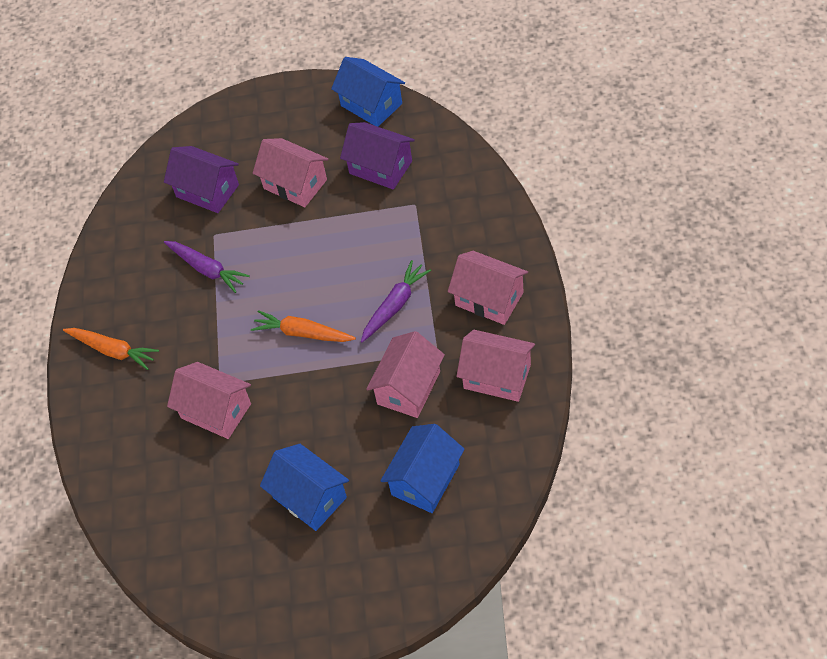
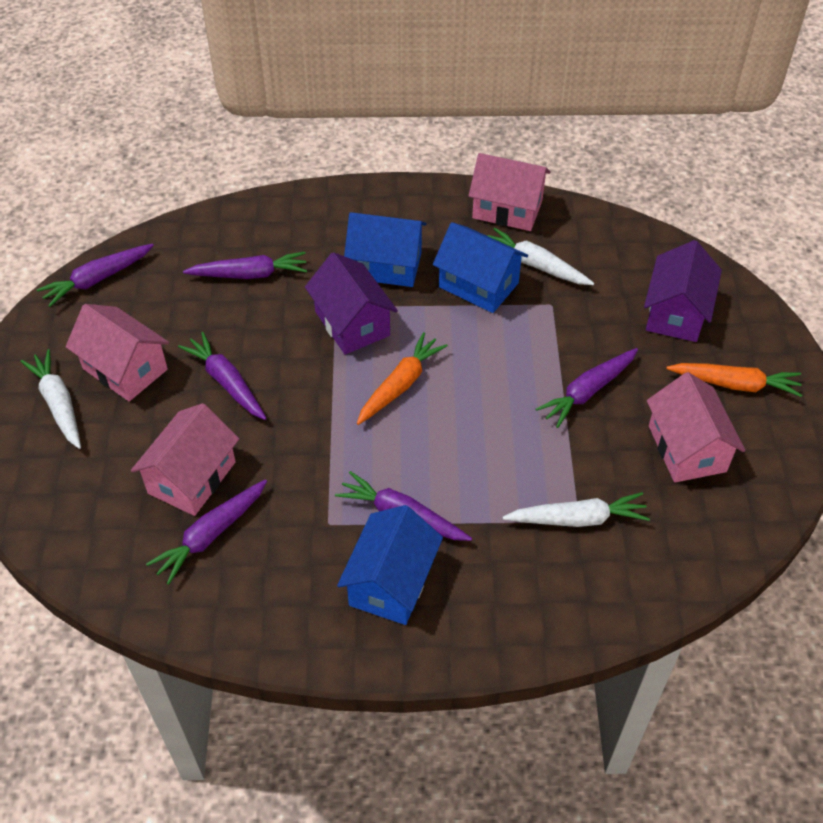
pink house: 5 -> 4
purple carrot: 2 -> 6
white carrot: 0 -> 3

